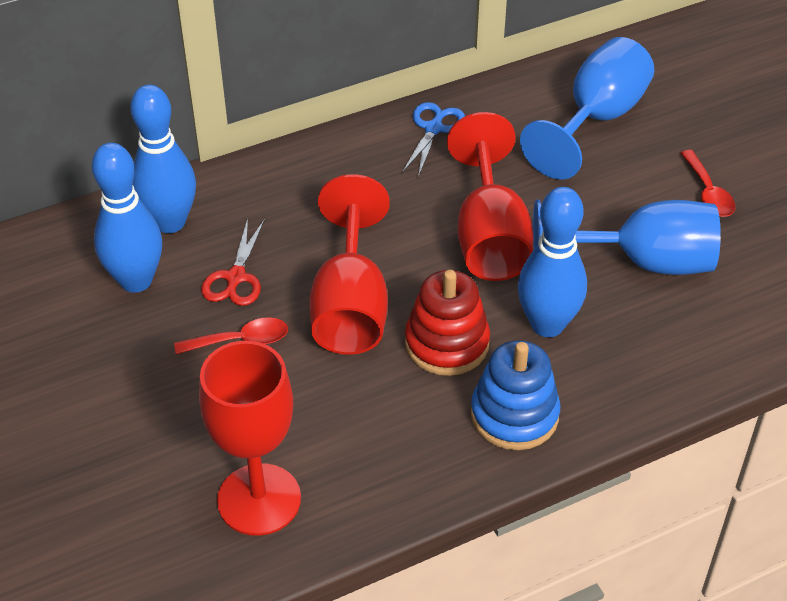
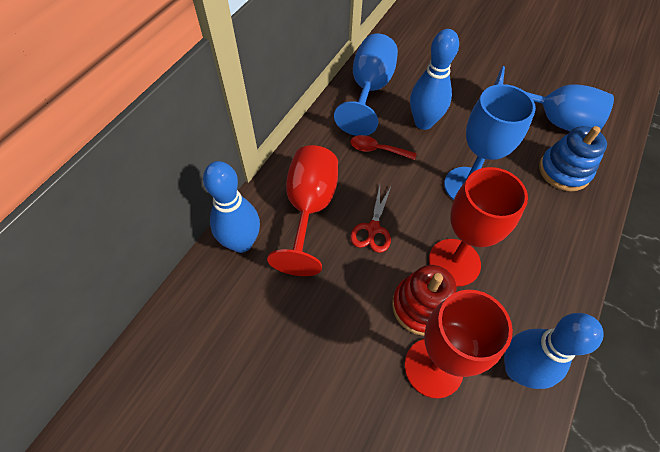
blue goblet: 2 -> 3
blue scissors: 1 -> 0
red spoon: 2 -> 1

